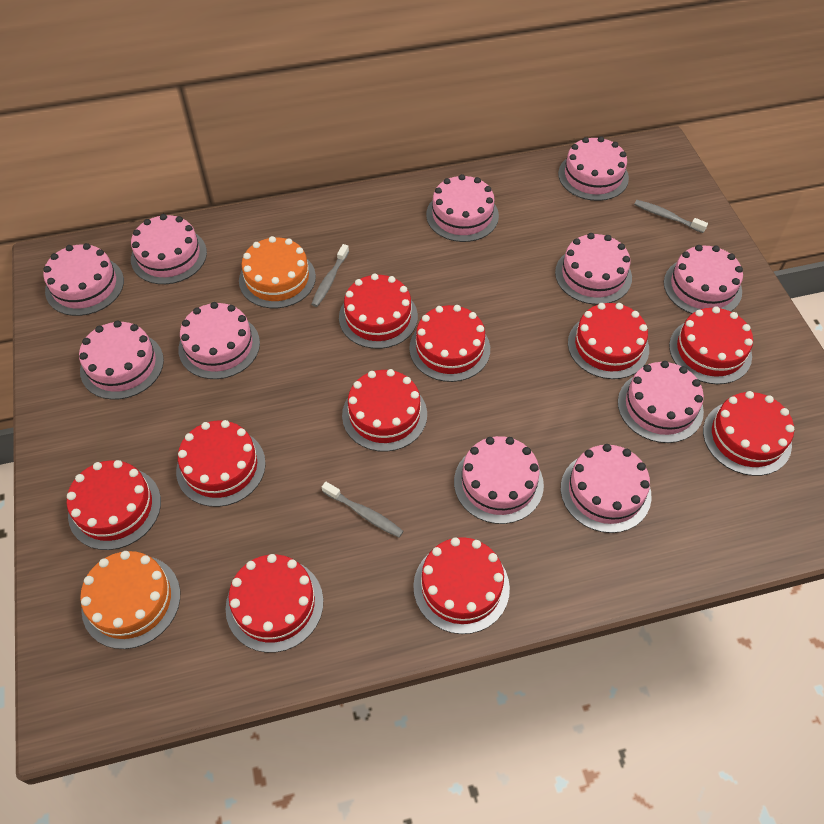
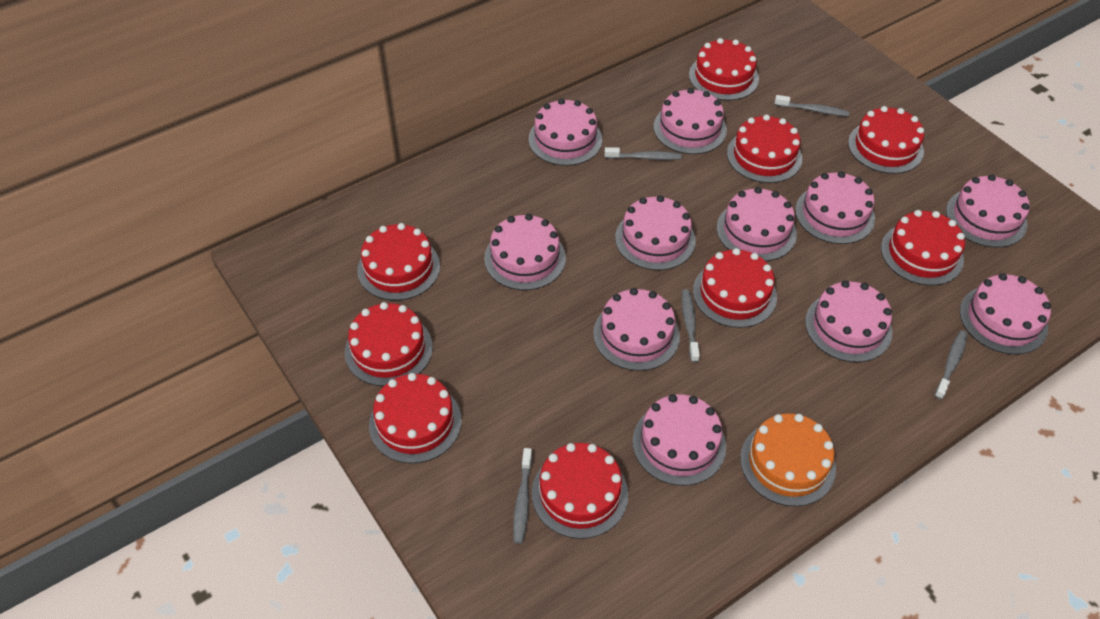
grey toothbrush: 3 -> 5
orange cake: 2 -> 1
red cake: 10 -> 9

